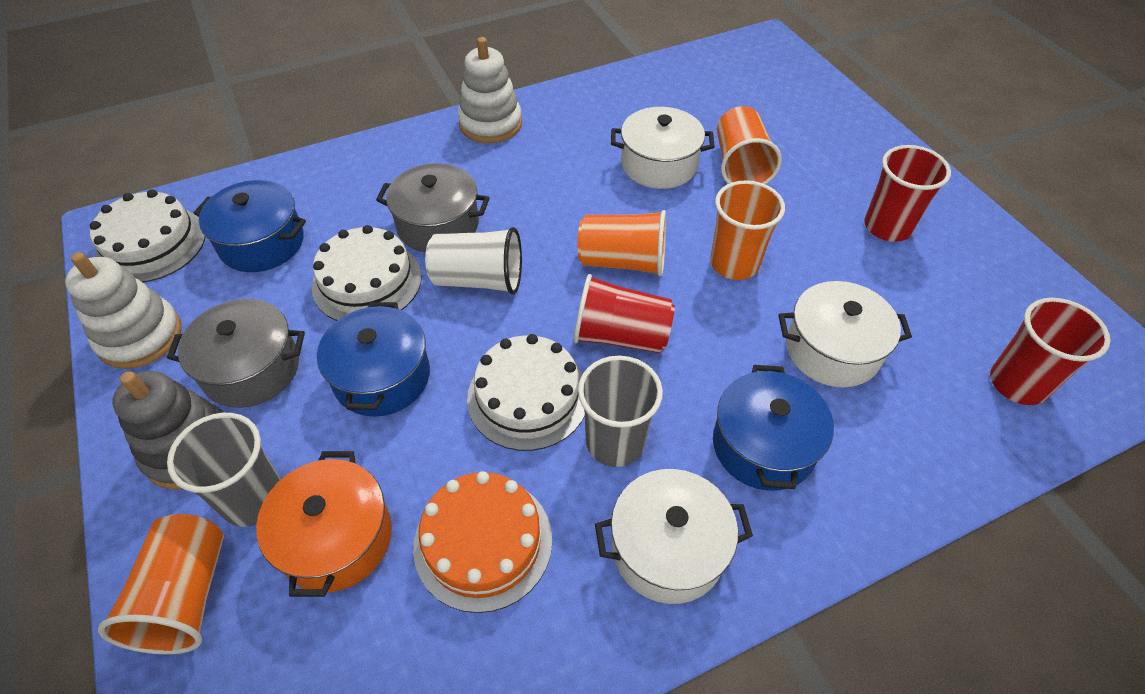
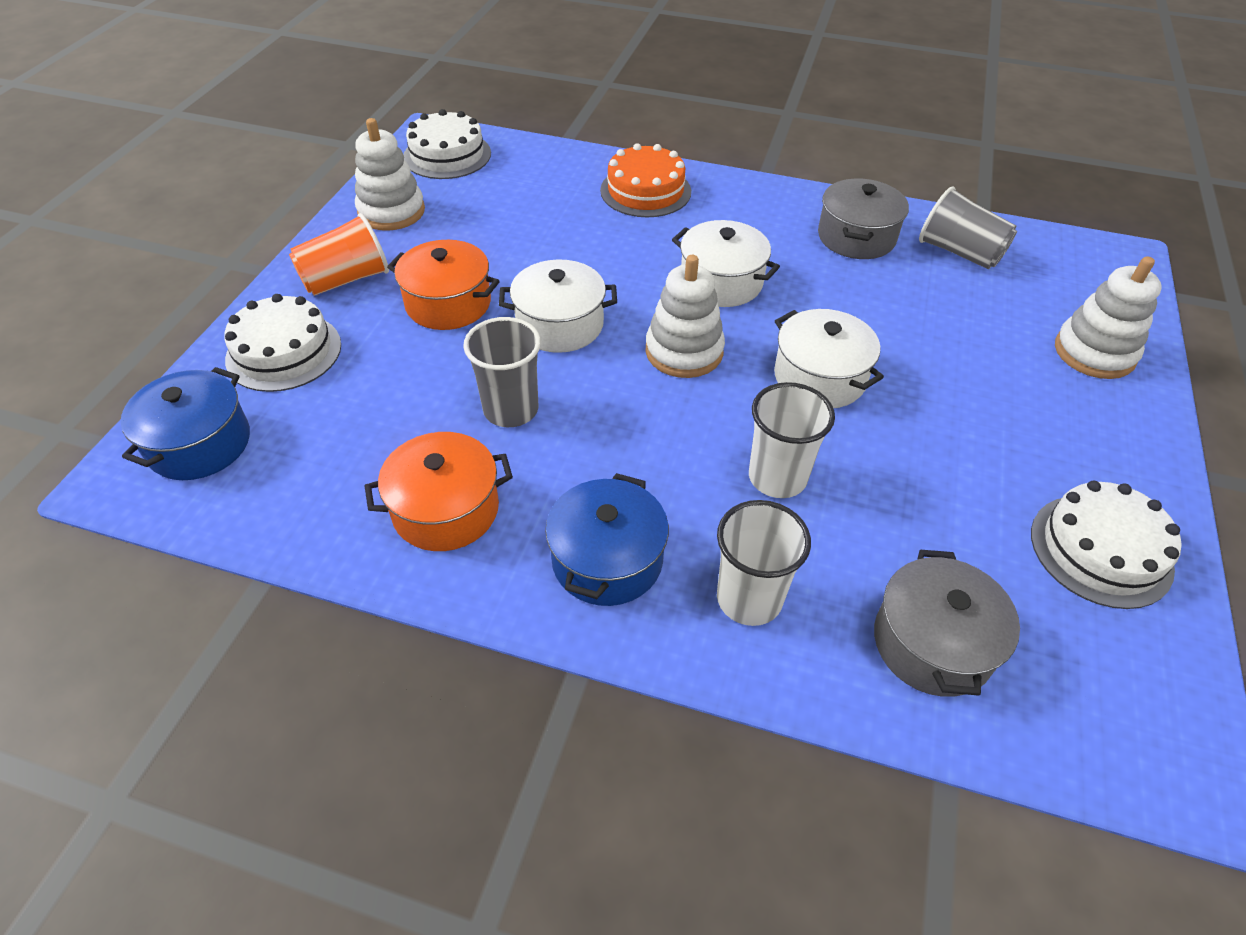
blue pot: 3 -> 2
grey stacking toy: 1 -> 0
orange cup: 4 -> 1
orange pot: 1 -> 2
red cup: 3 -> 0
white cup: 1 -> 2
white stacking toy: 2 -> 3

